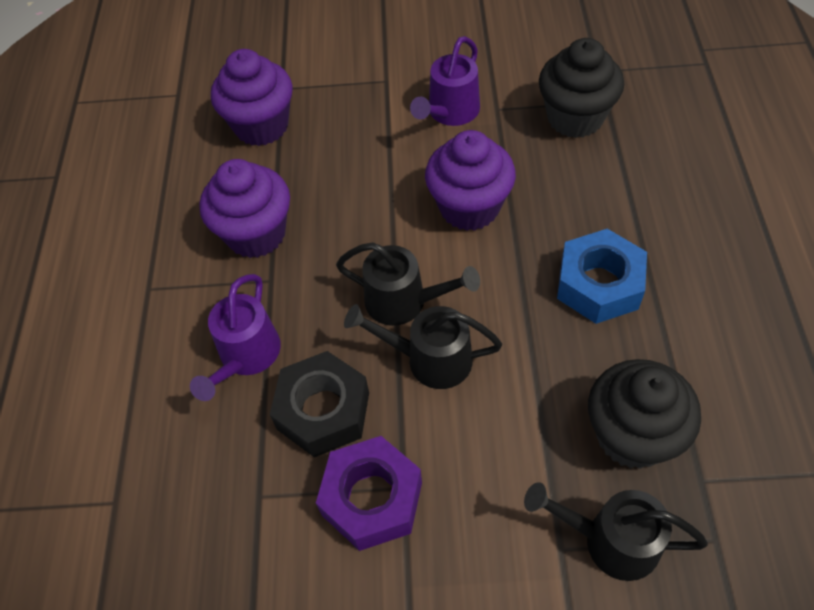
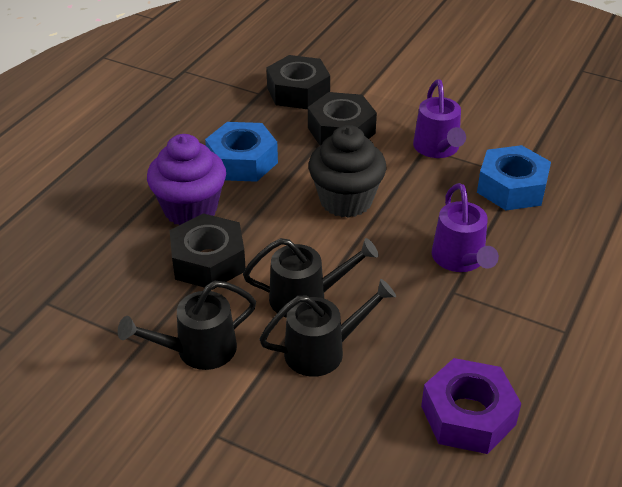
black cupcake: 2 -> 1
black nut: 1 -> 3
blue nut: 1 -> 2
purple cupcake: 3 -> 1

